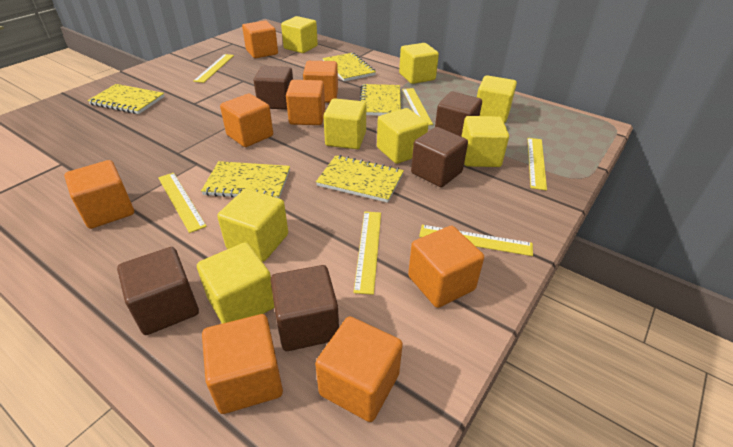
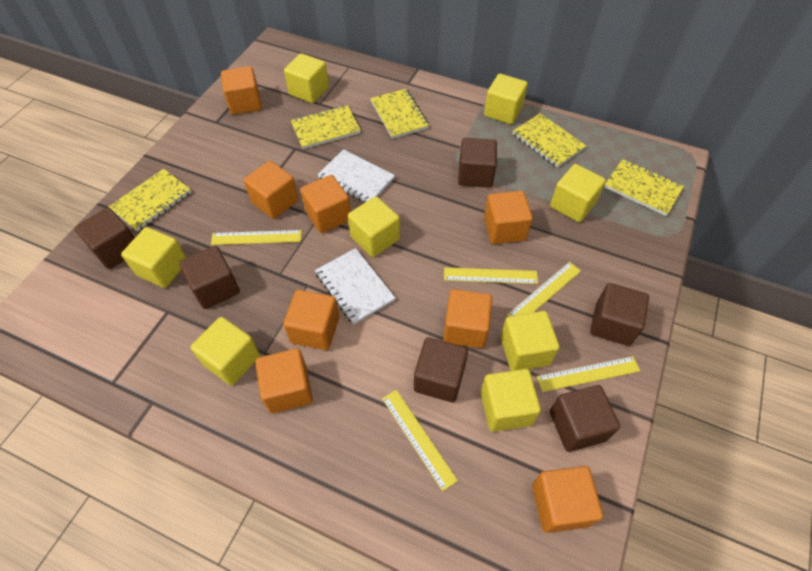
brown cube: 5 -> 6
white notebook: 0 -> 2
yellow ruler: 6 -> 5

